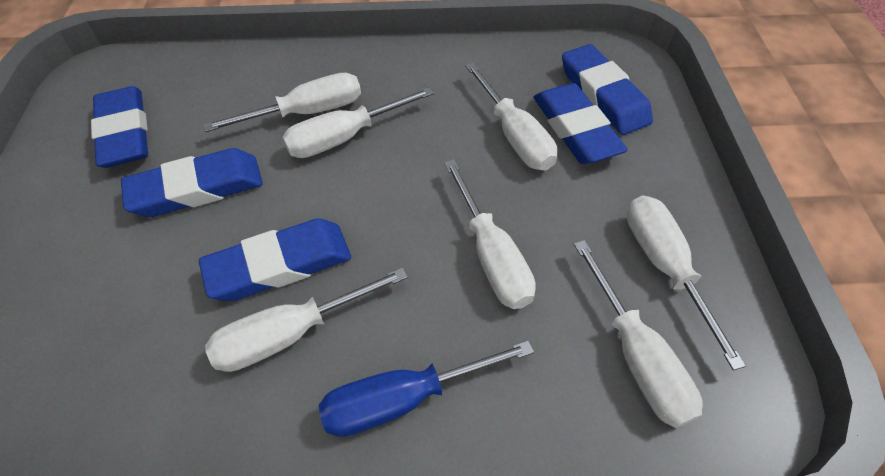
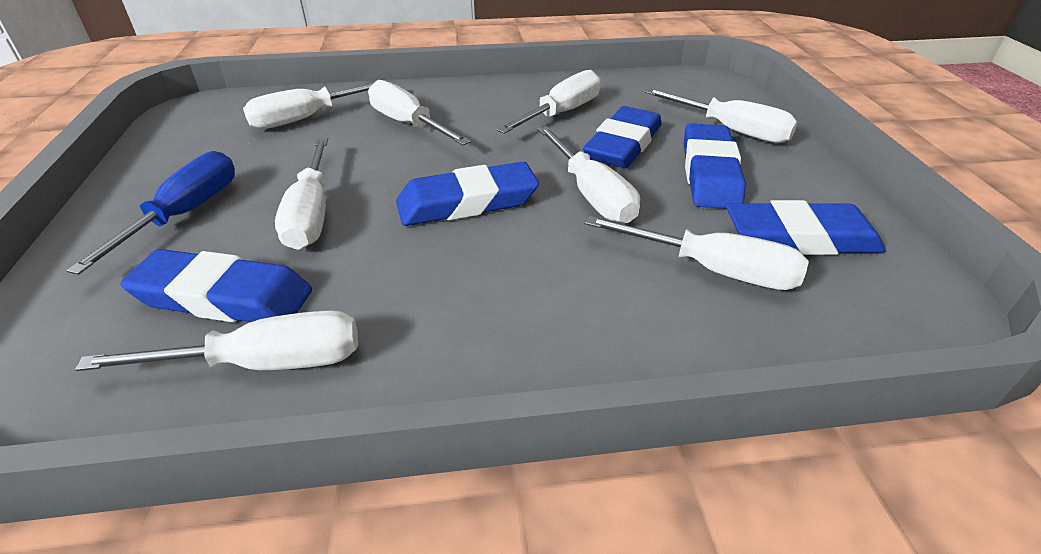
white screwdriver: 7 -> 8

